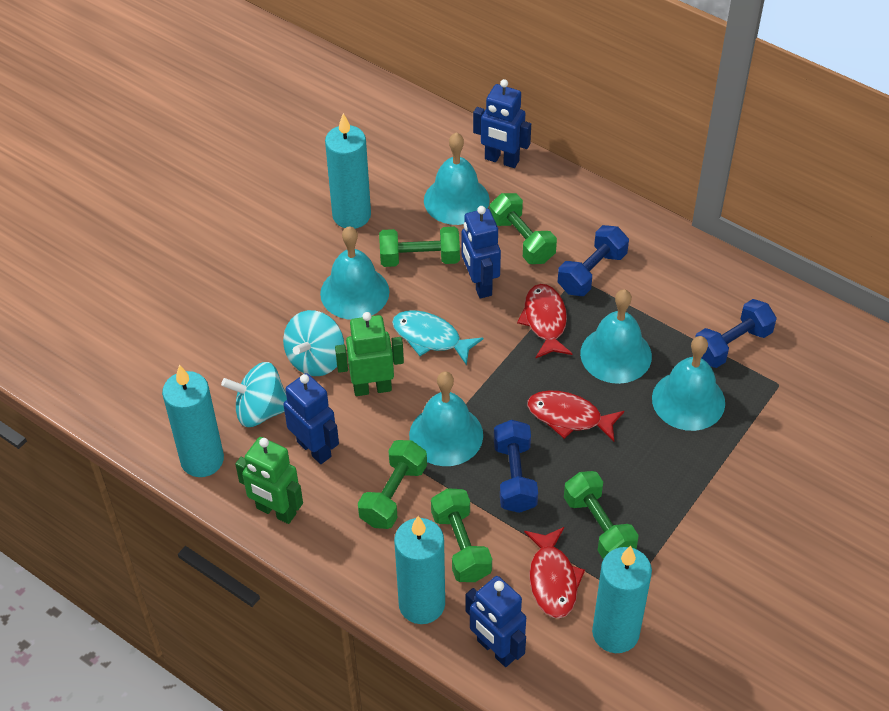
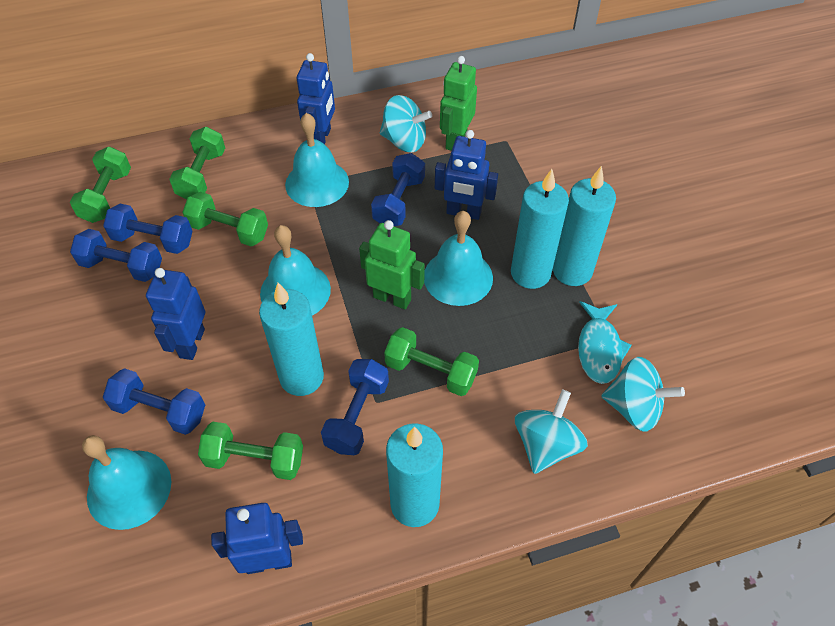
blue dumbbell: 3 -> 5
red fish: 3 -> 0
turquoise bell: 5 -> 4
turquoise spinning top: 2 -> 3

